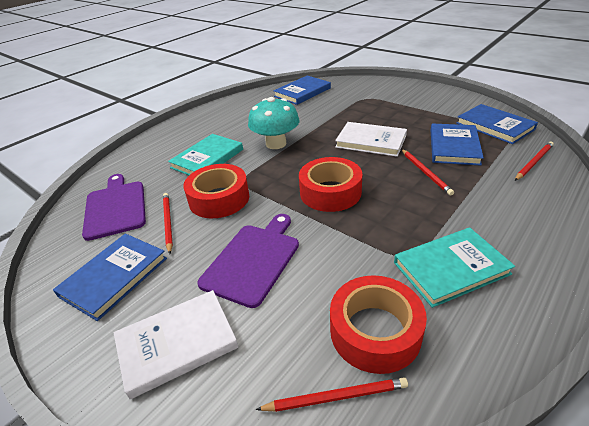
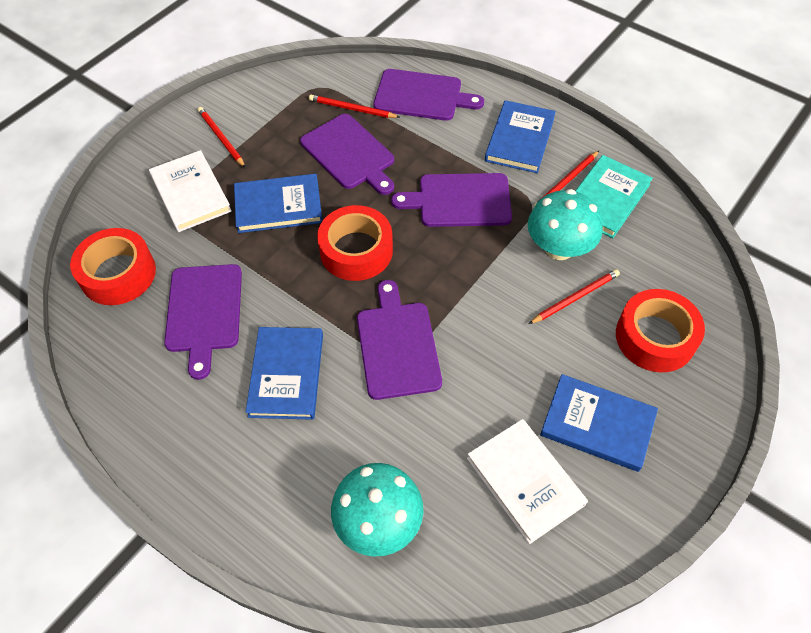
purple cutting board: 2 -> 5
turquoise book: 2 -> 1
turquoise mushroom: 1 -> 2

